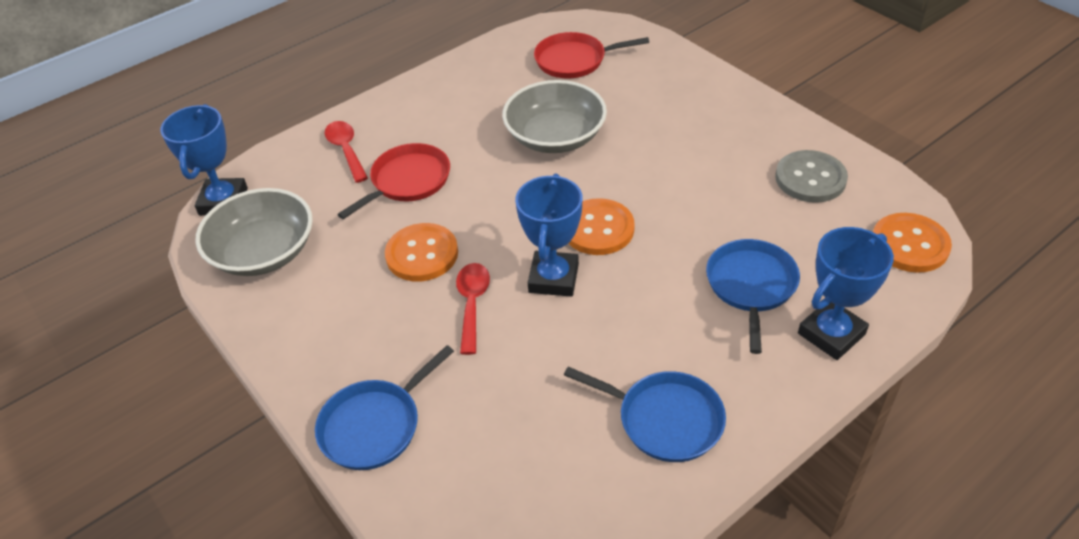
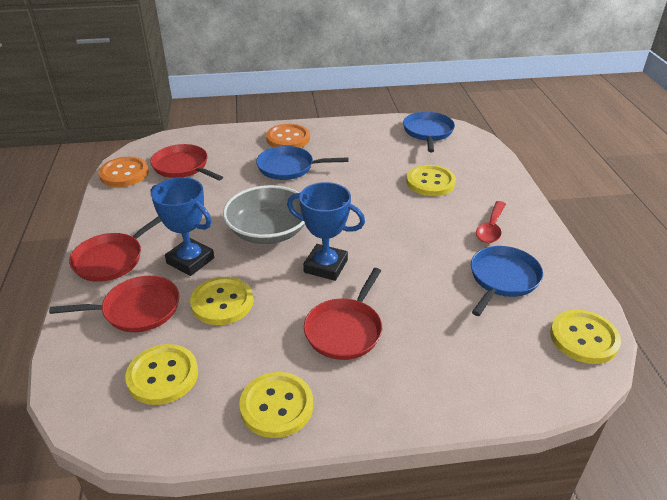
blue trophy: 3 -> 2
grey bowl: 2 -> 1
grey button: 1 -> 0
orange button: 3 -> 2
red pan: 2 -> 4
red spoon: 2 -> 1
yellow button: 0 -> 5

